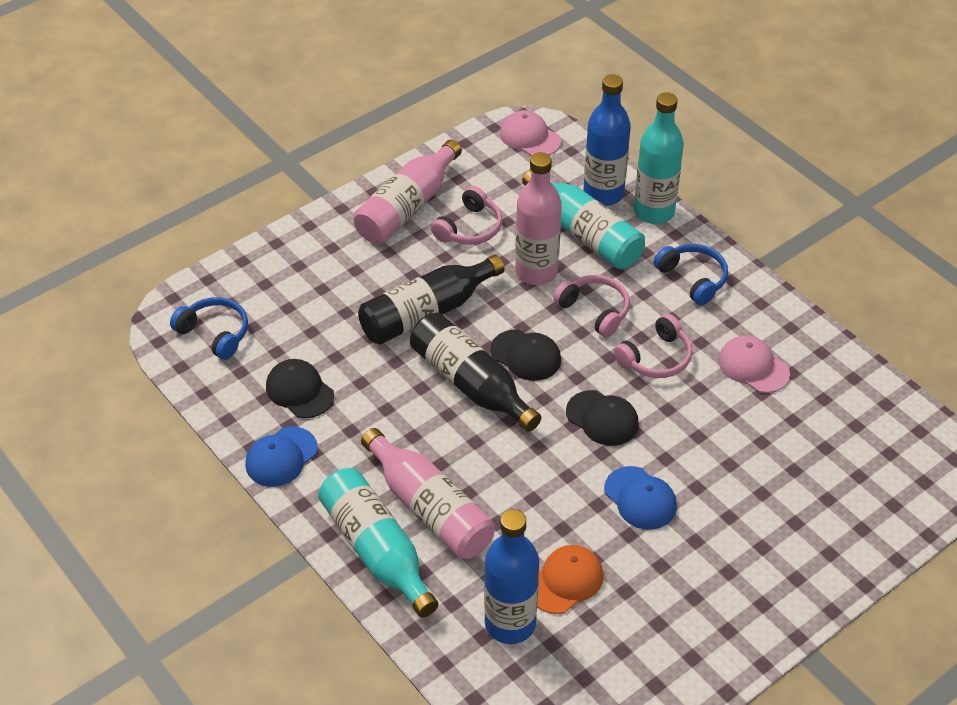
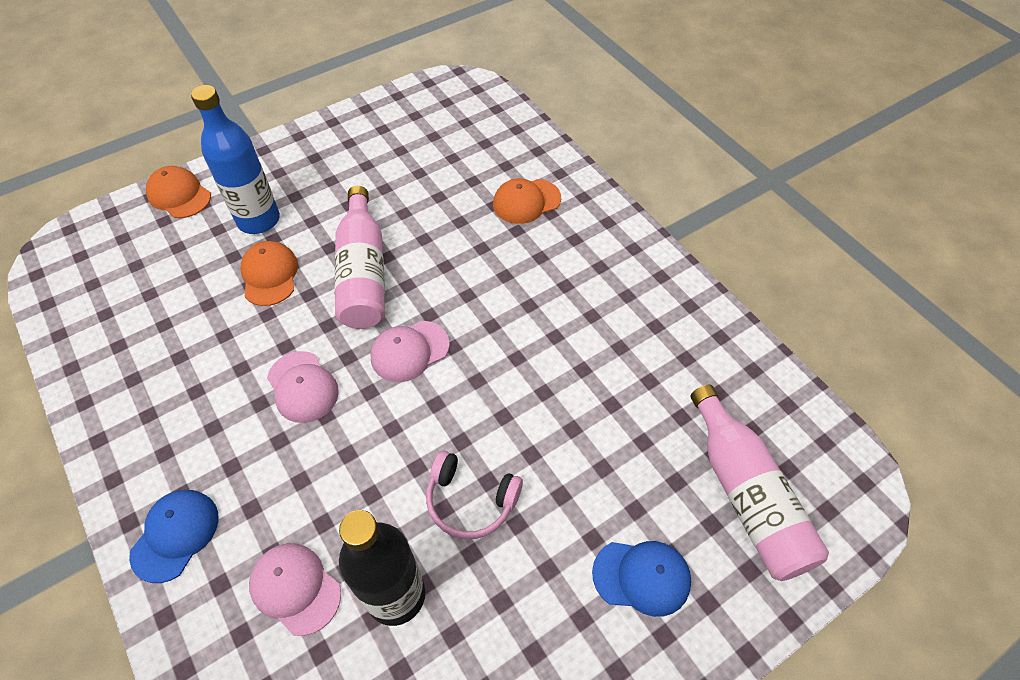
black bottle: 2 -> 1
black cap: 3 -> 0
blue bottle: 2 -> 1
blue headphones: 2 -> 0
orange cap: 1 -> 3
pink bottle: 3 -> 2
pink cap: 2 -> 3
pink headphones: 3 -> 1
turquoise bottle: 3 -> 0

